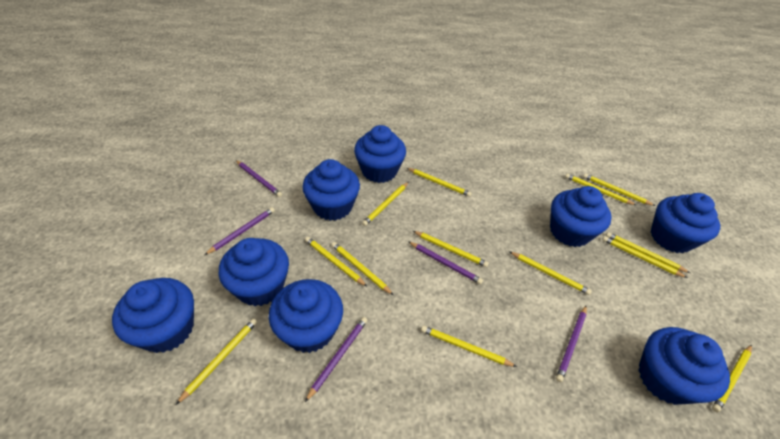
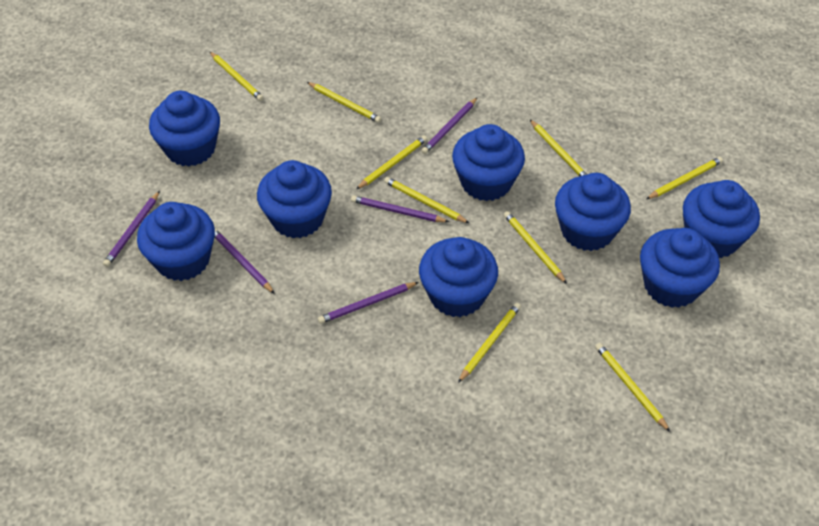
yellow pencil: 13 -> 9

